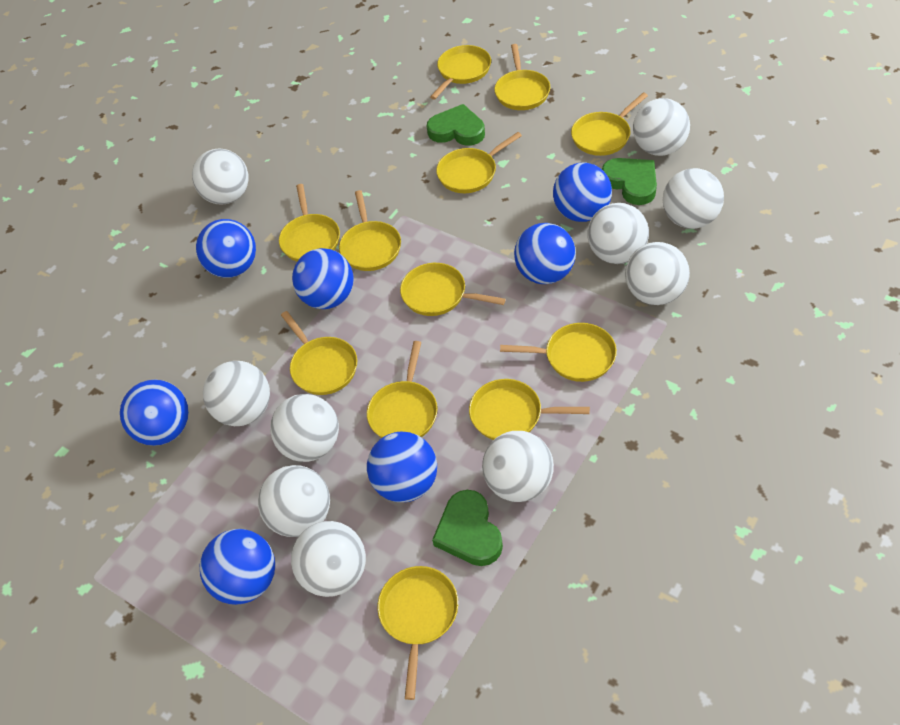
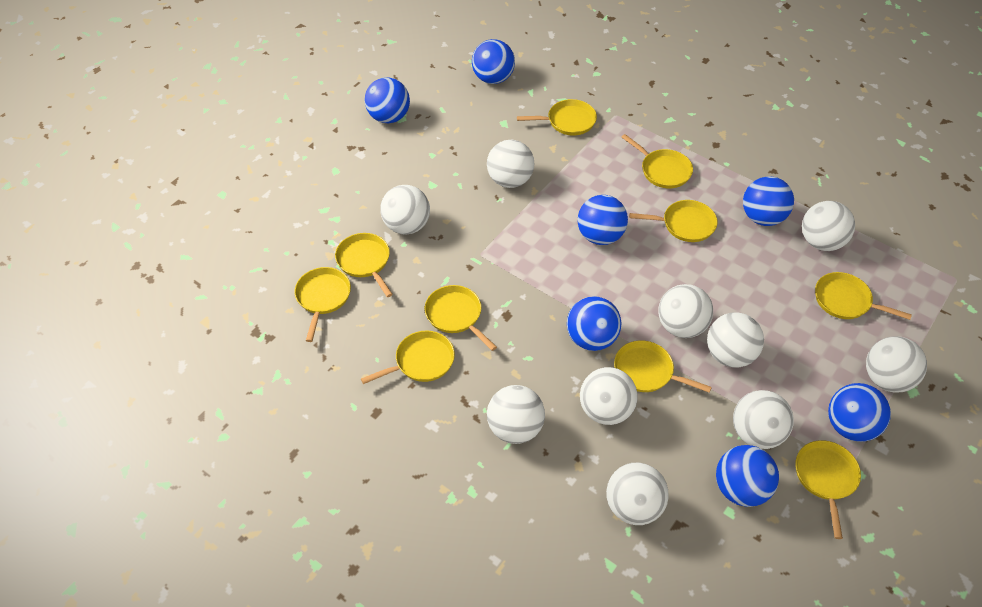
green heart: 3 -> 0
yellow pan: 12 -> 10

